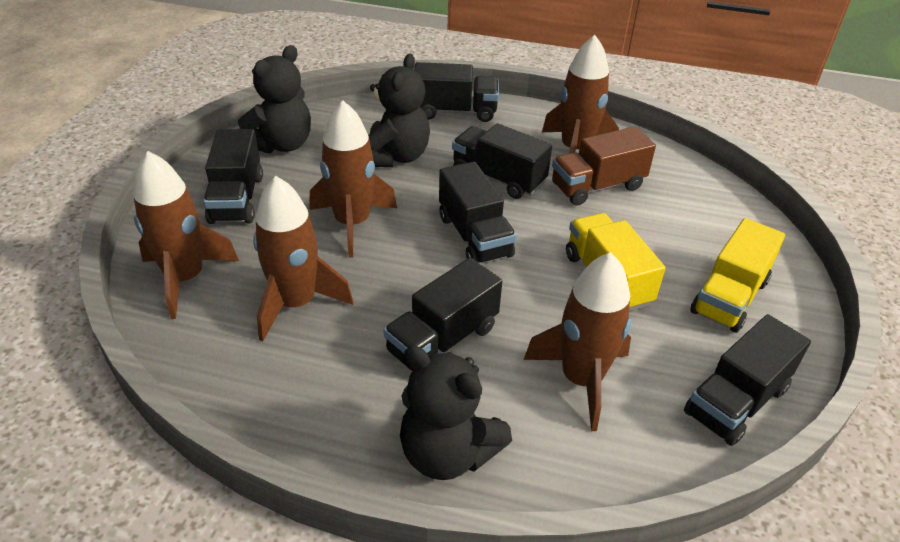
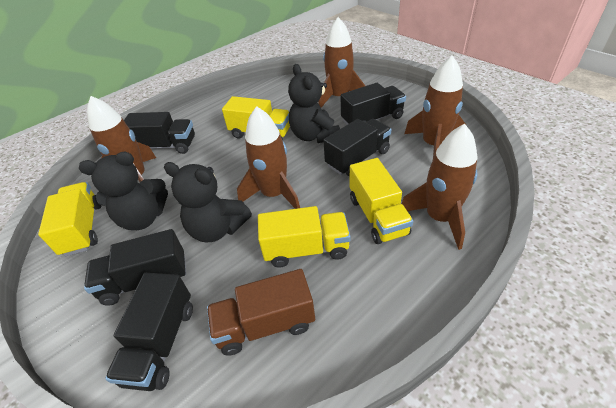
black truck: 6 -> 5
yellow truck: 2 -> 4

